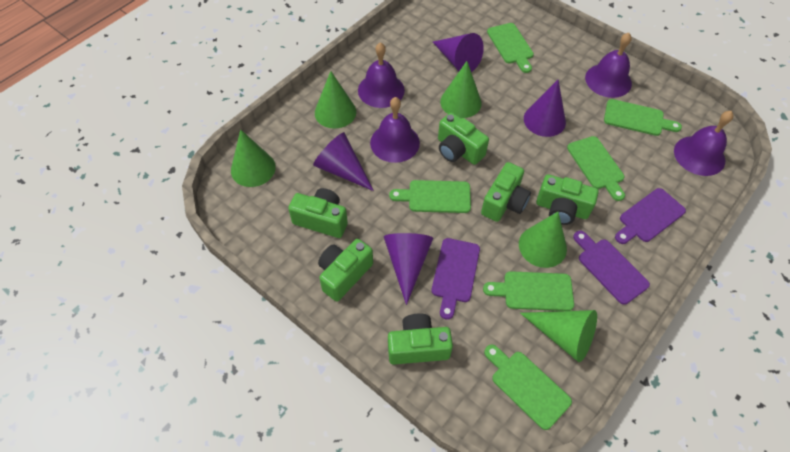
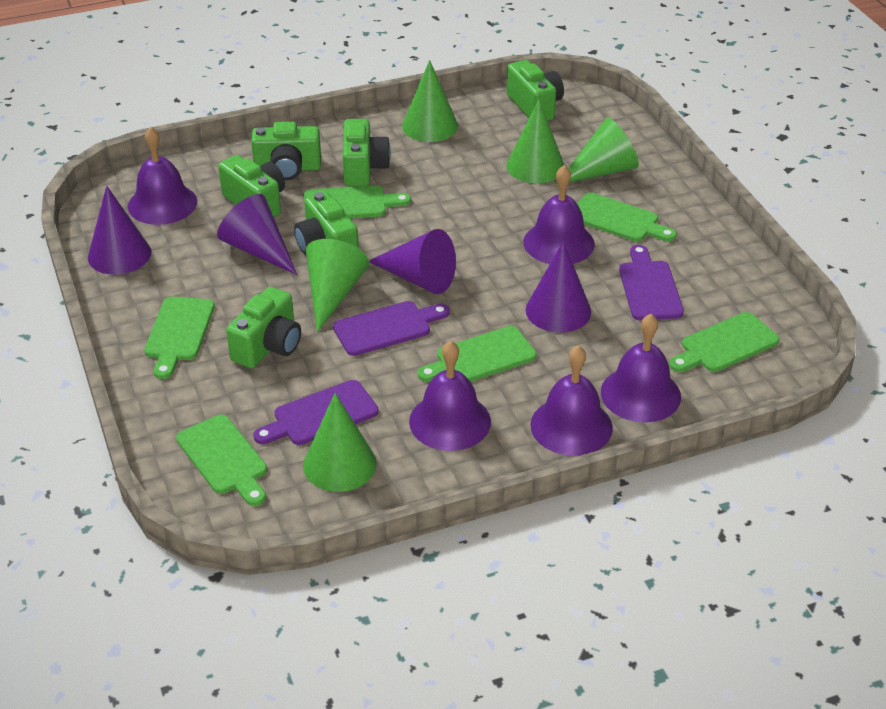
purple bell: 4 -> 5

